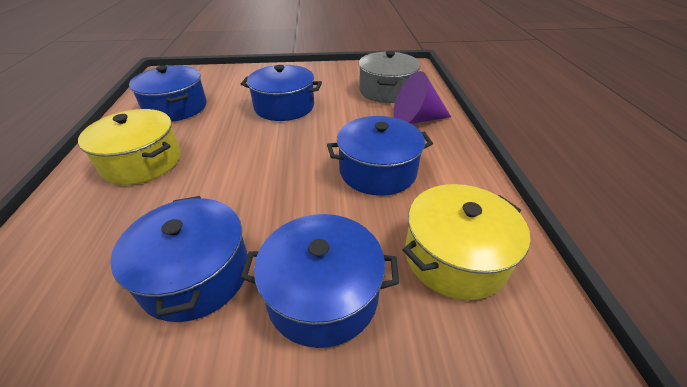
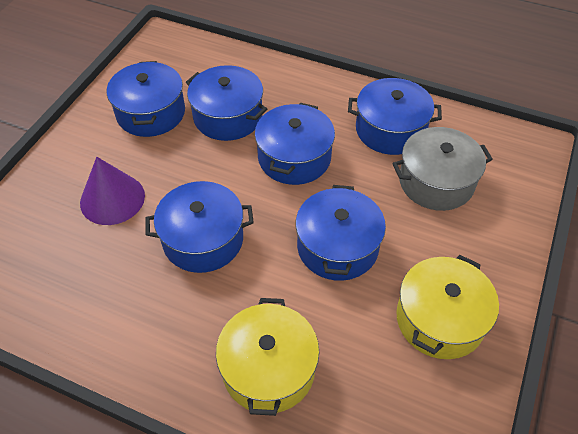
blue pot: 5 -> 6

